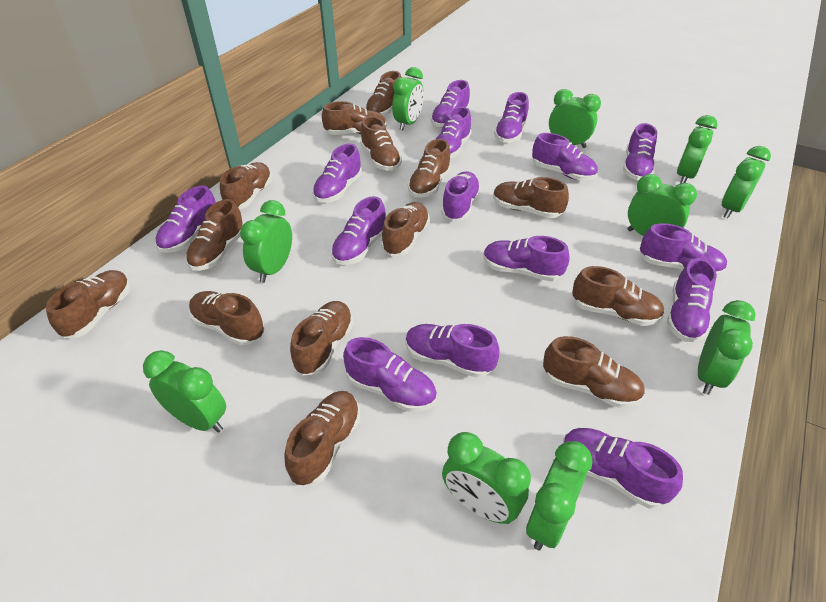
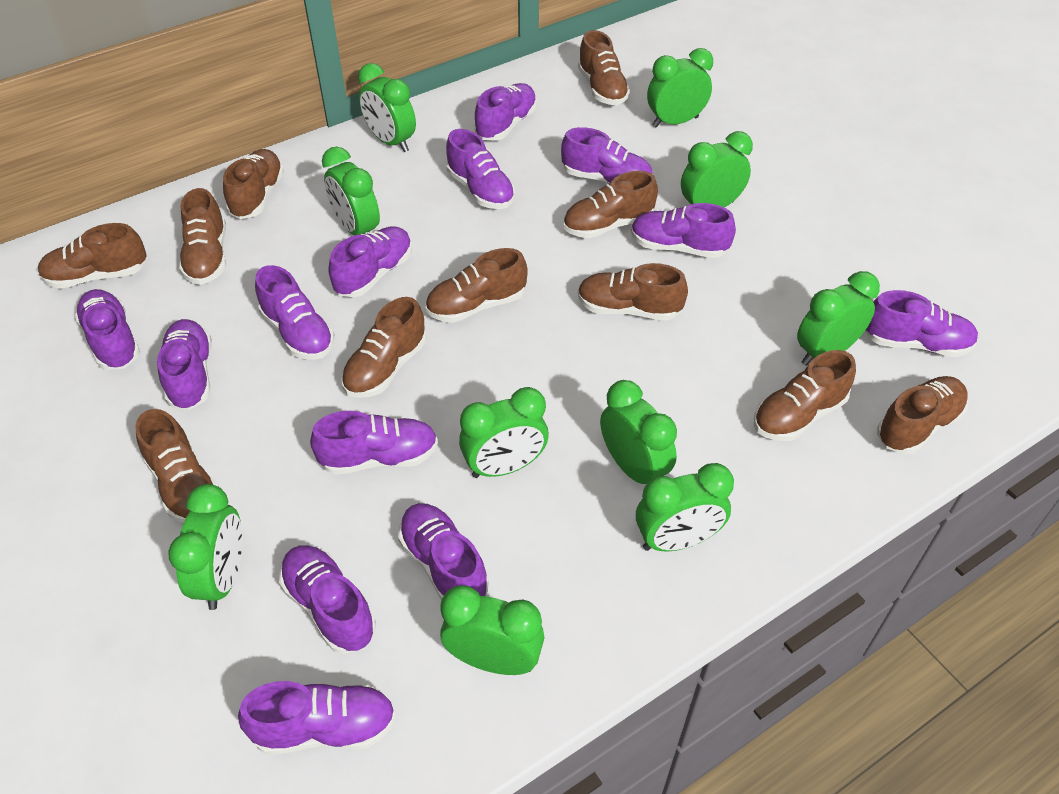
brown shoe: 14 -> 11
purple shoe: 15 -> 13

